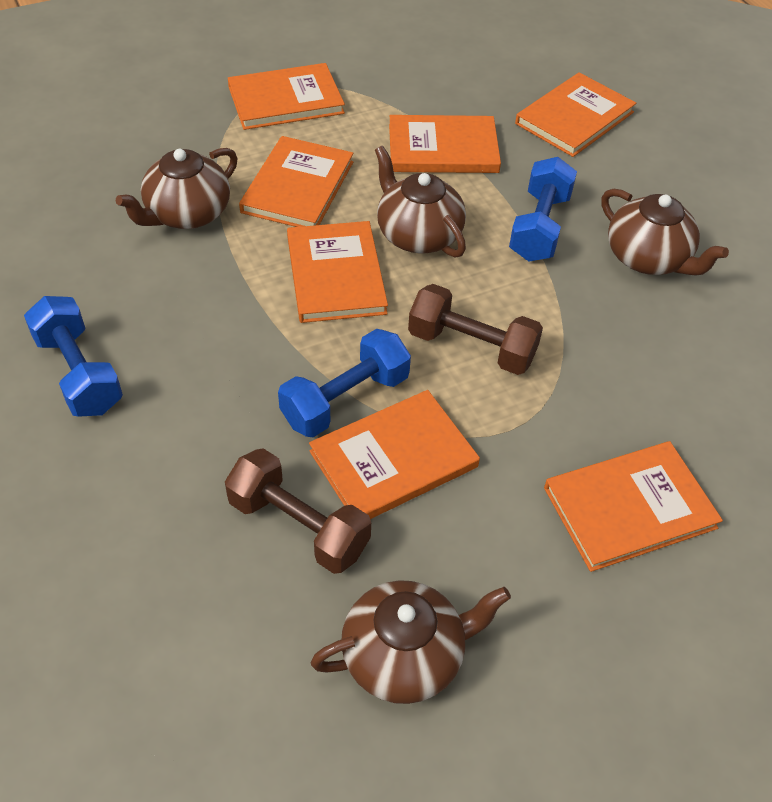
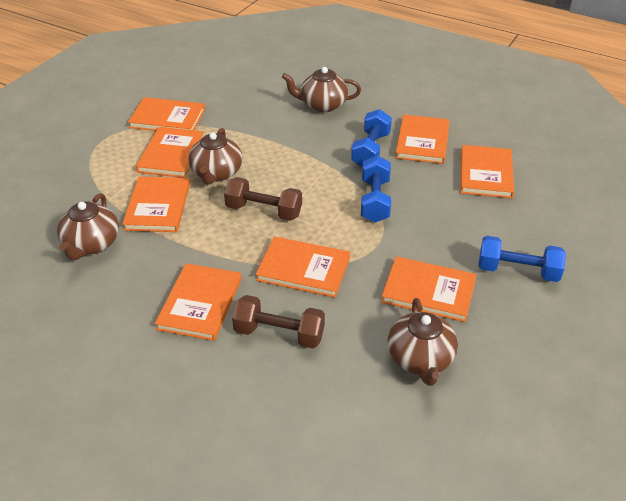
orange book: 7 -> 8

